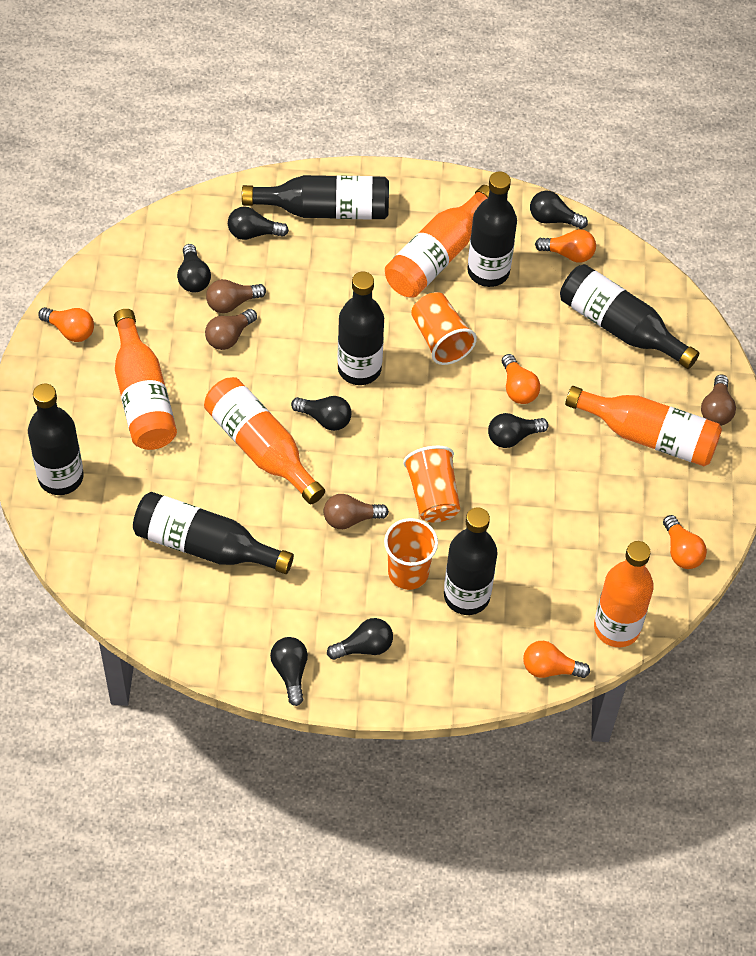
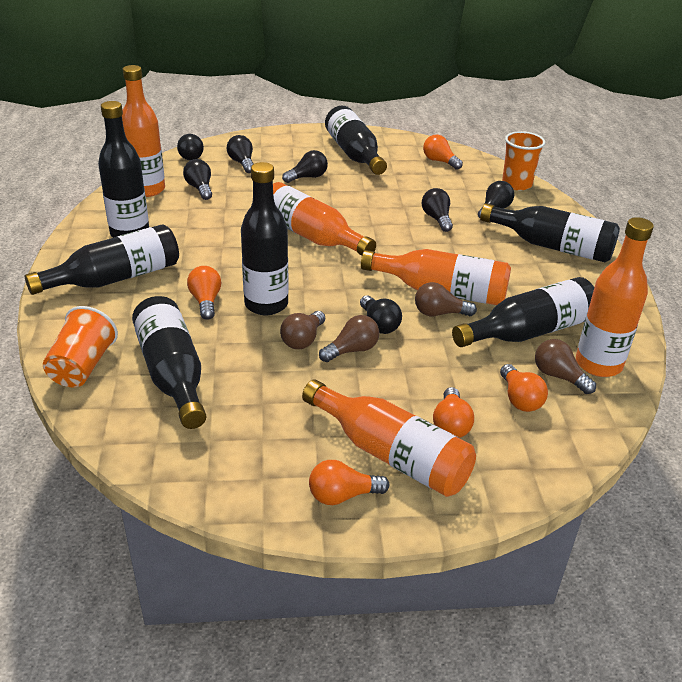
orange cup: 3 -> 2

